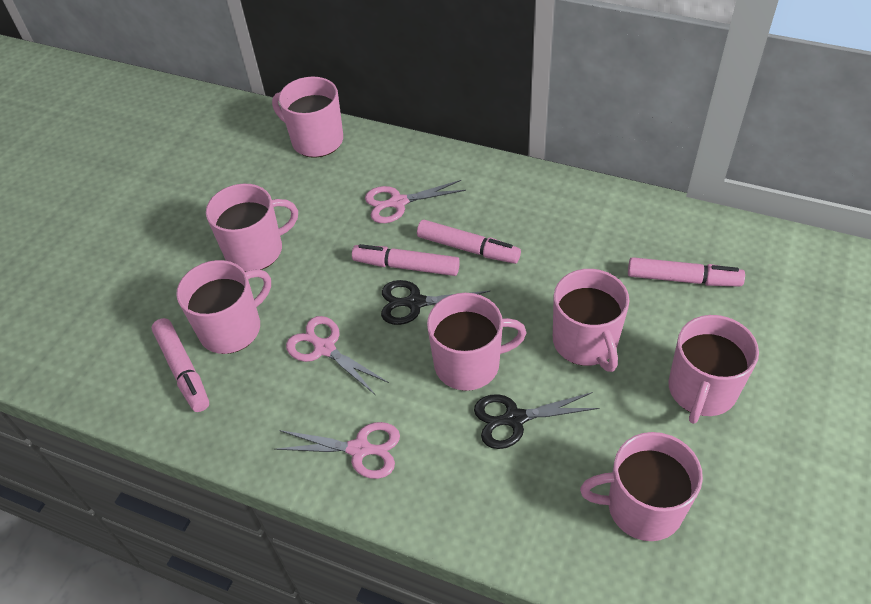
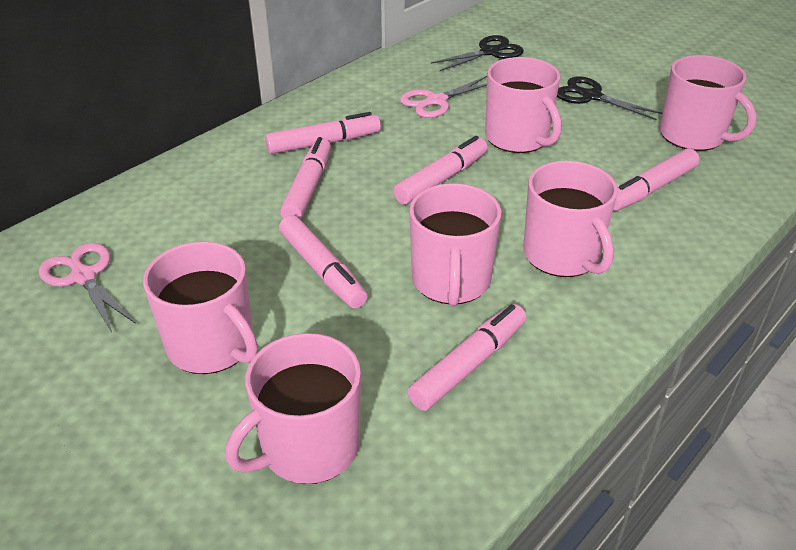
pink marker: 4 -> 6
pink mug: 7 -> 6
pink scissors: 3 -> 2

